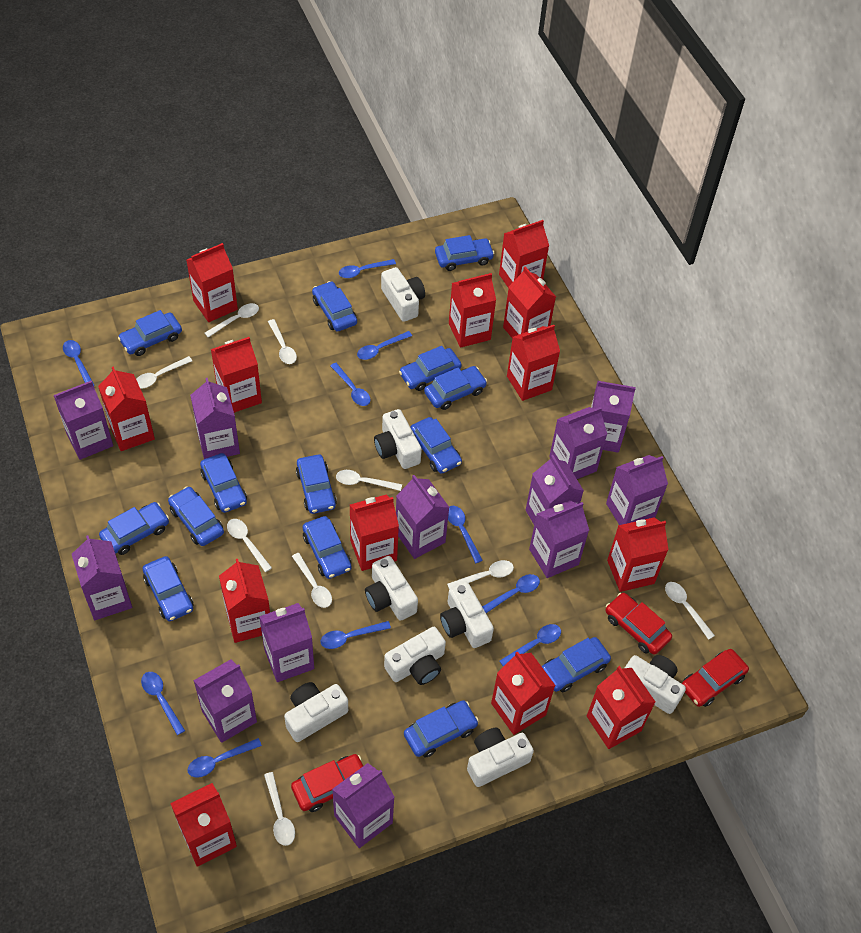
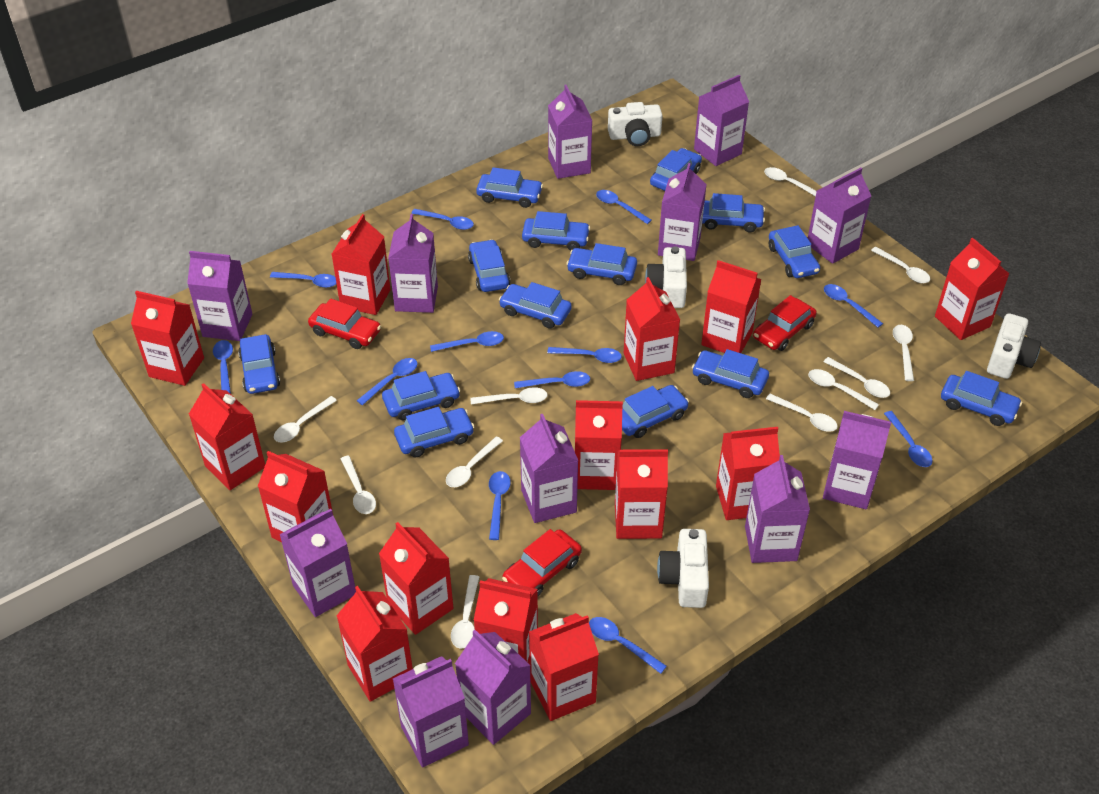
blue spoon: 10 -> 12
red carton: 13 -> 14
white camera: 8 -> 4
white spoon: 9 -> 11

